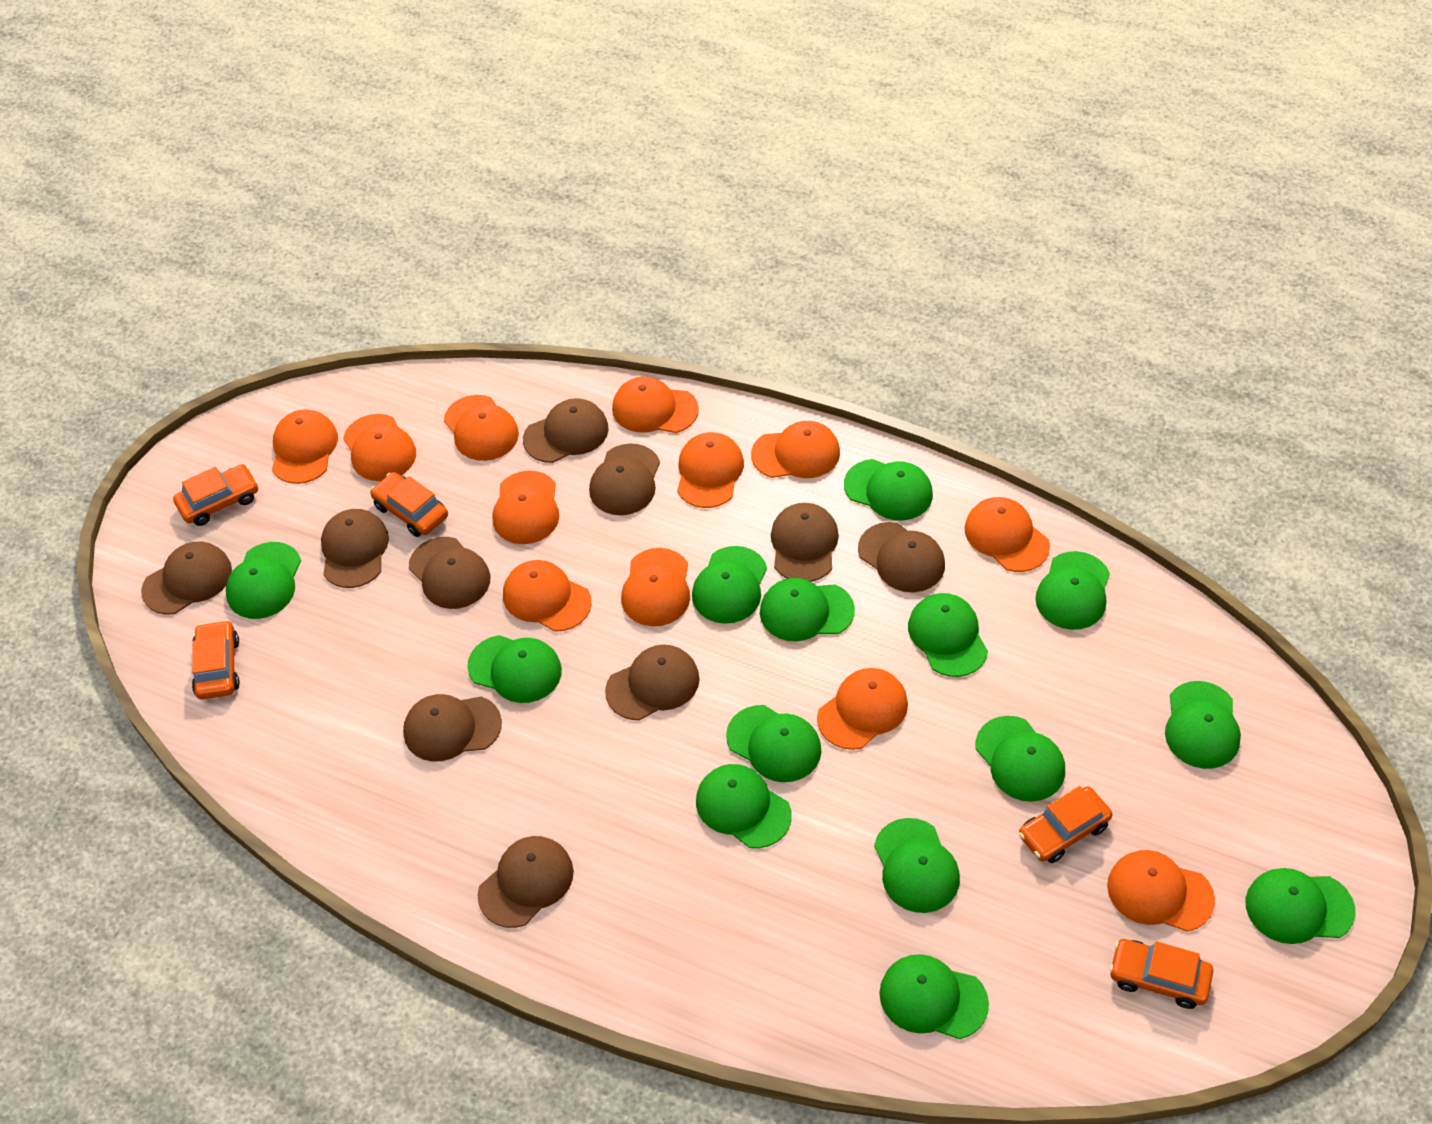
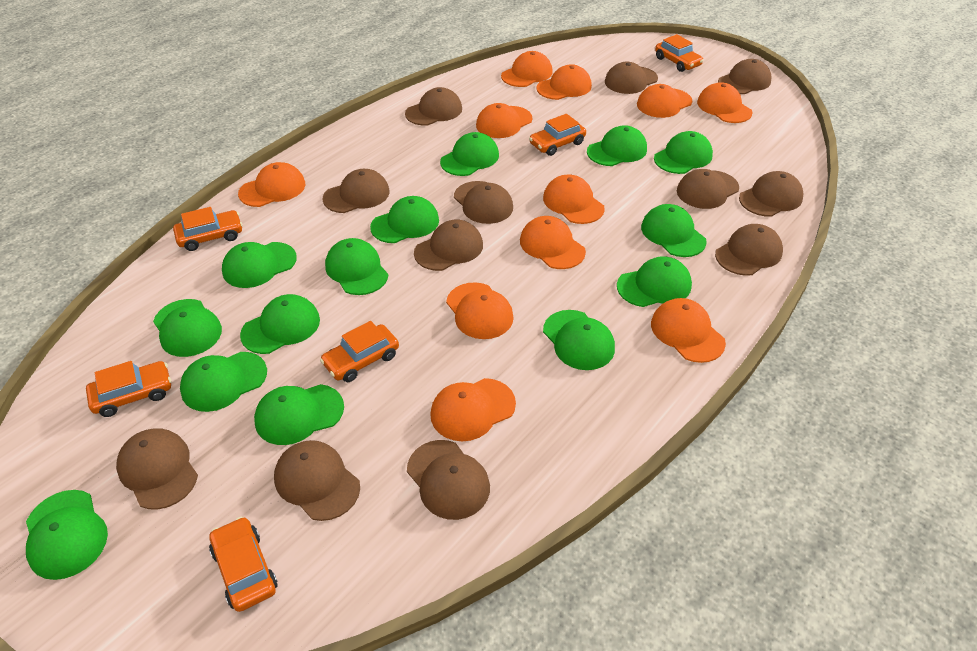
brown cap: 10 -> 12
orange cap: 12 -> 11
orange car: 5 -> 6

